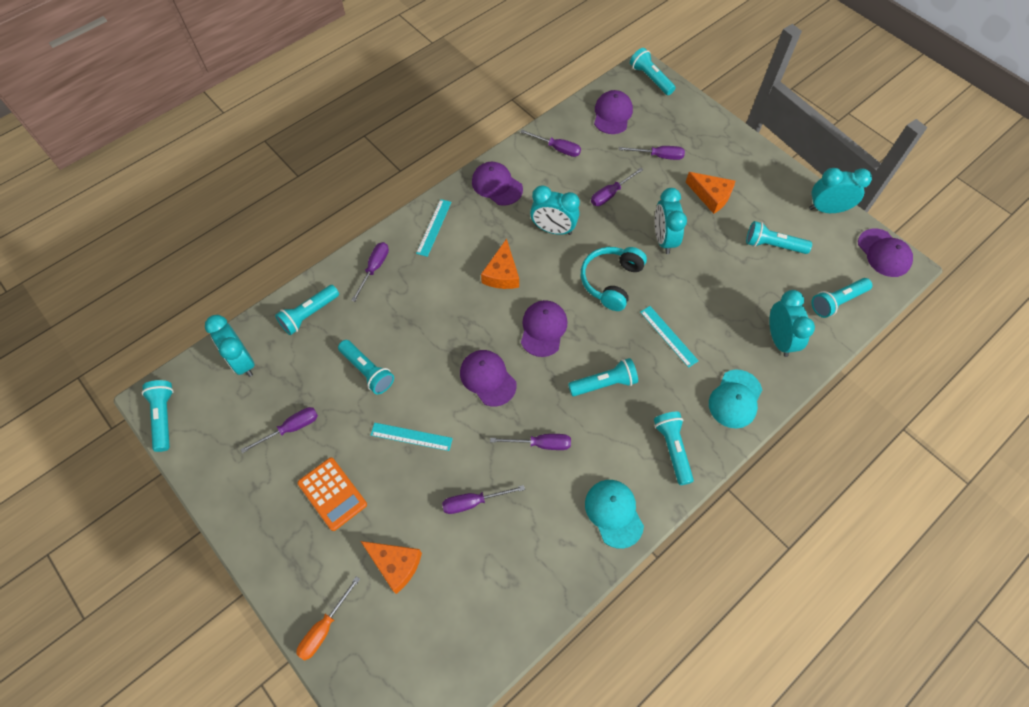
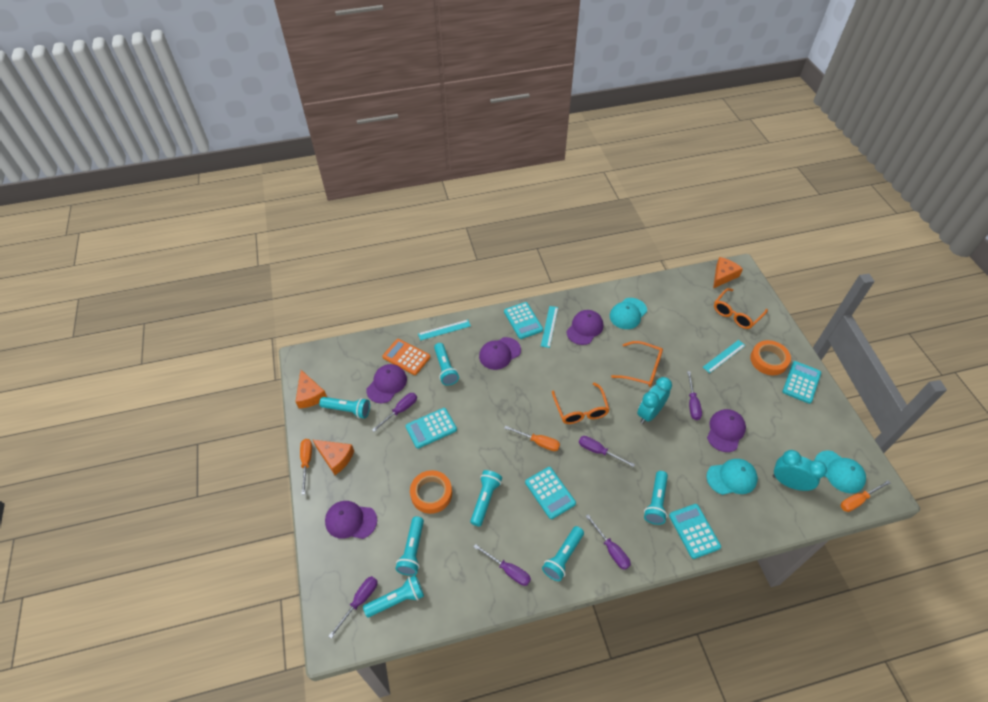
orange glasses: 0 -> 3
orange screwdriver: 1 -> 3
orange tape: 0 -> 2
purple screwdriver: 7 -> 6
turquoise calculator: 0 -> 5
turquoise cap: 2 -> 3
turquoise clock: 5 -> 2
turquoise flashlight: 8 -> 7
turquoise headphones: 1 -> 0

